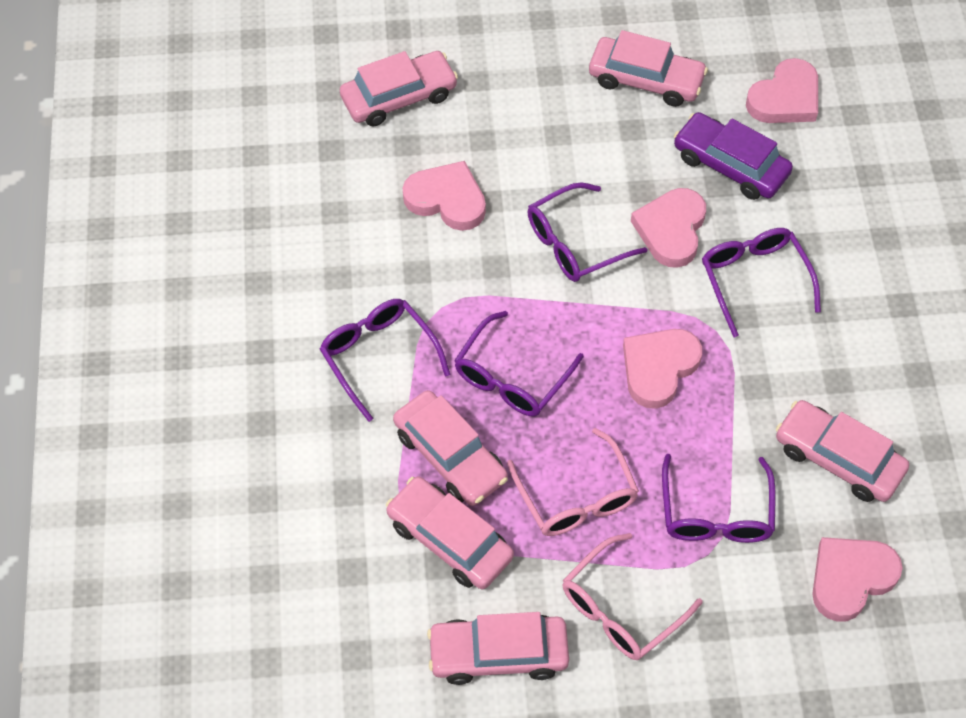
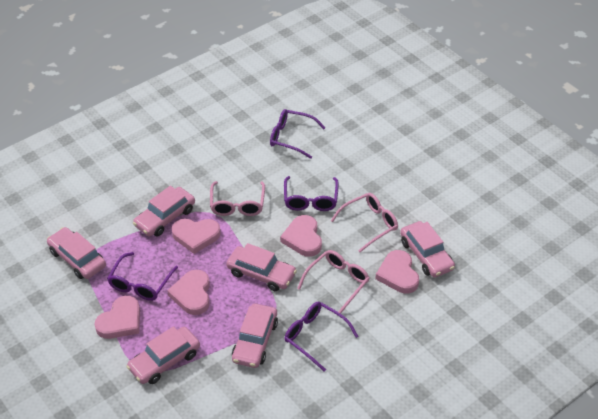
pink glasses: 2 -> 3
purple car: 1 -> 0
purple glasses: 5 -> 4

